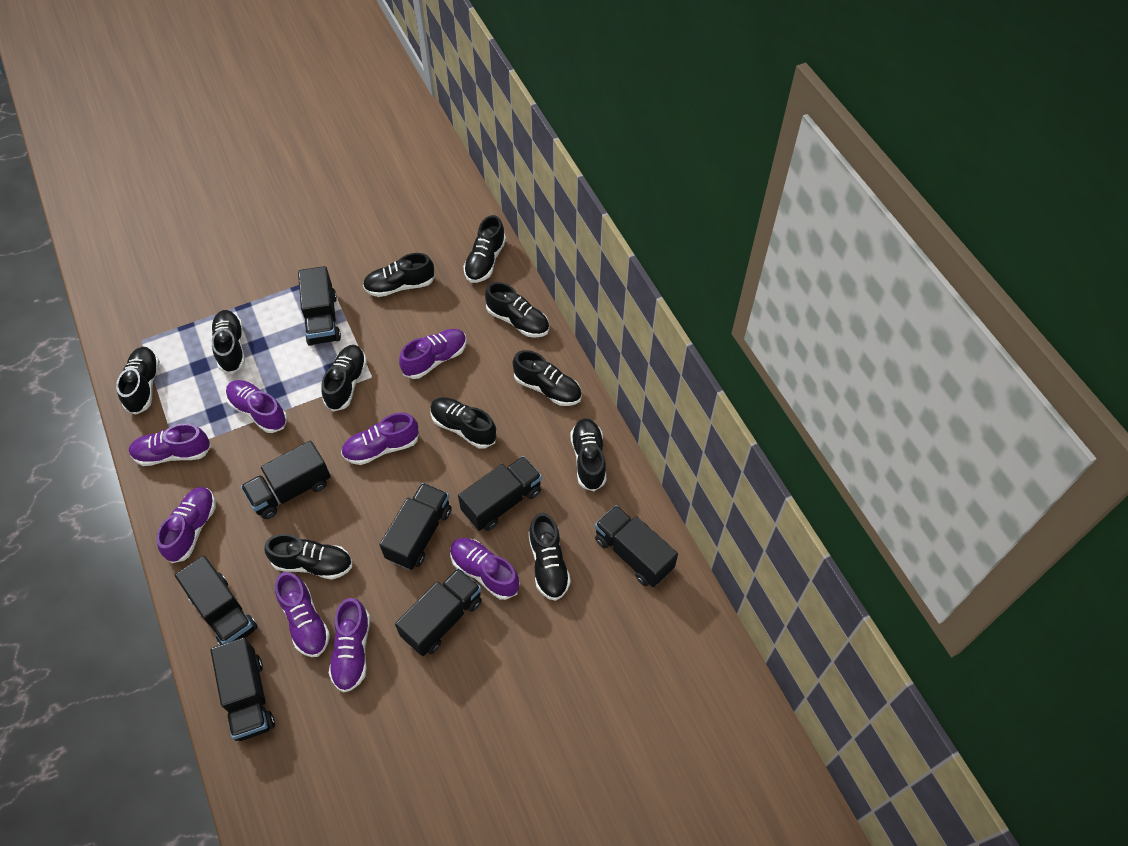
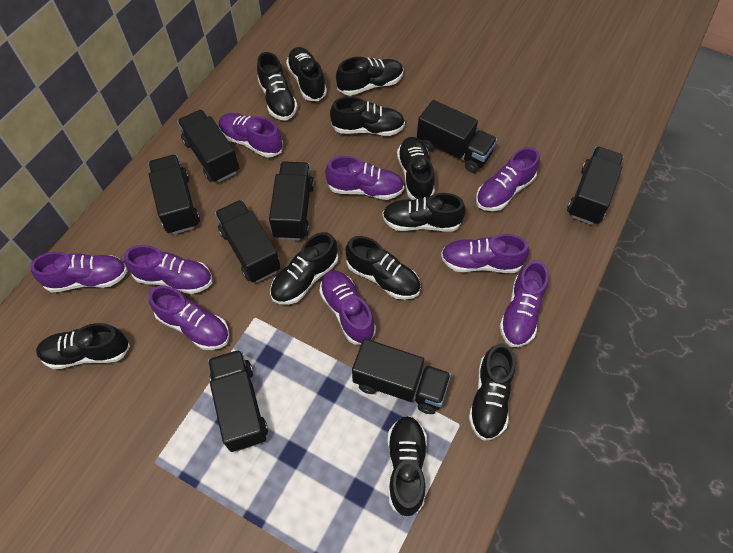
purple shoe: 8 -> 9

